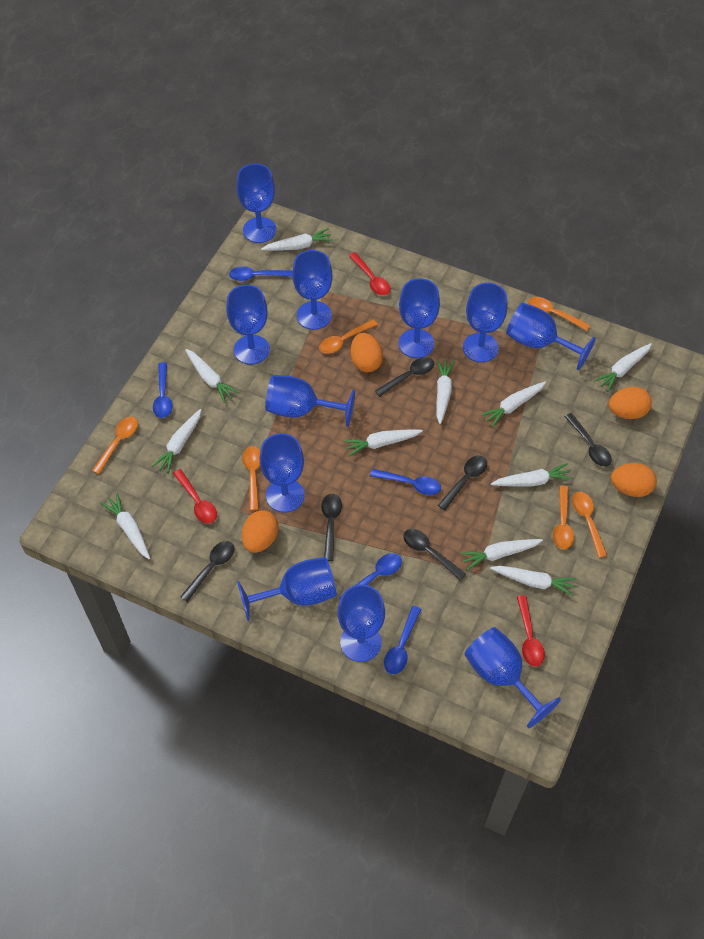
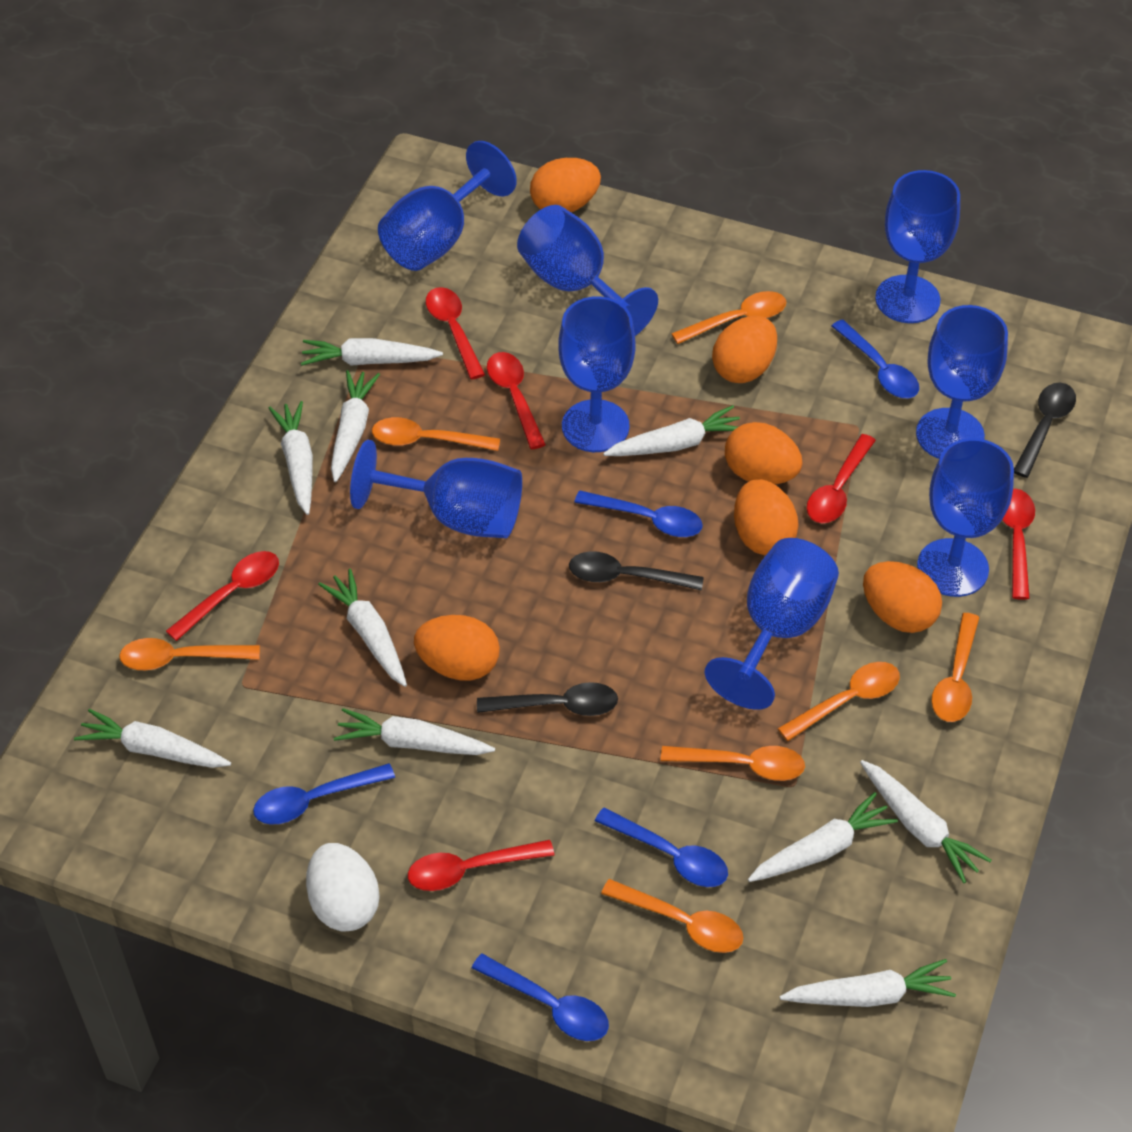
black spoon: 6 -> 3
blue goblet: 11 -> 8
orange egg: 4 -> 6
orange spoon: 6 -> 7
red spoon: 3 -> 6
white carrot: 11 -> 10
white egg: 0 -> 1

